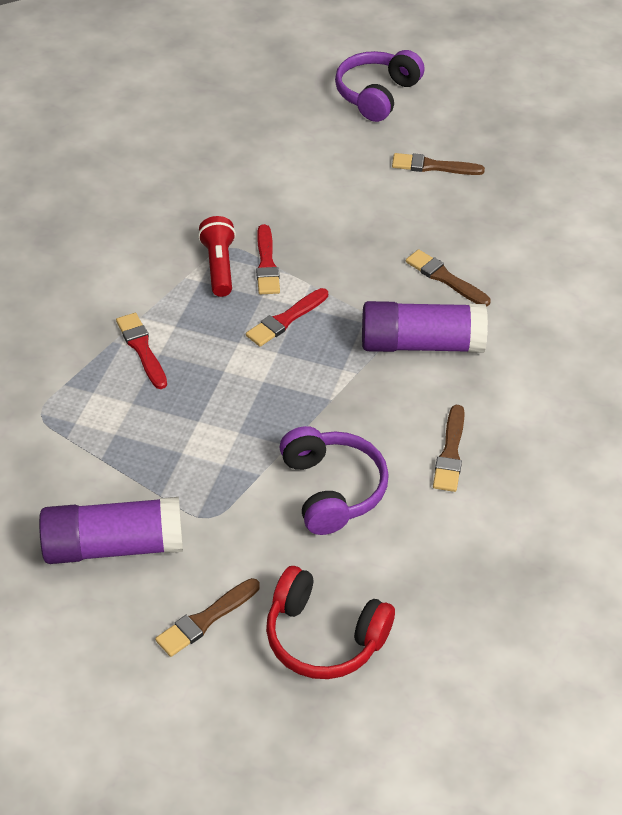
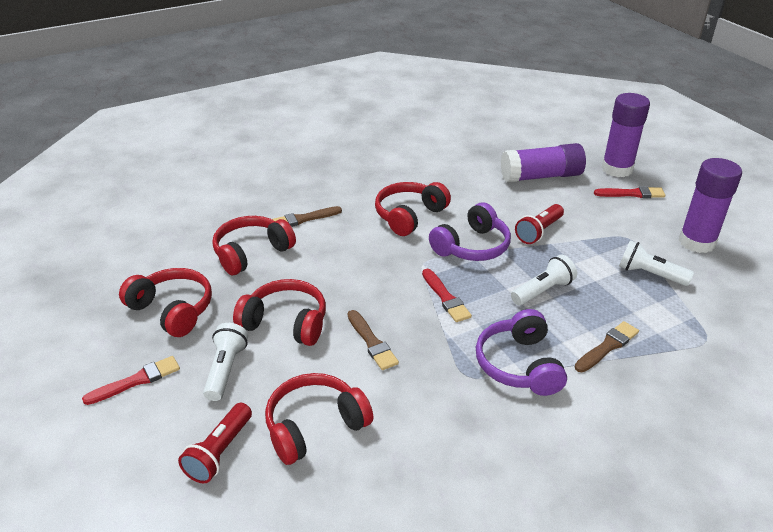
brown brush: 4 -> 3
purple glue stick: 2 -> 3
red flashlight: 1 -> 2
red headphones: 1 -> 5
white flashlight: 0 -> 3

